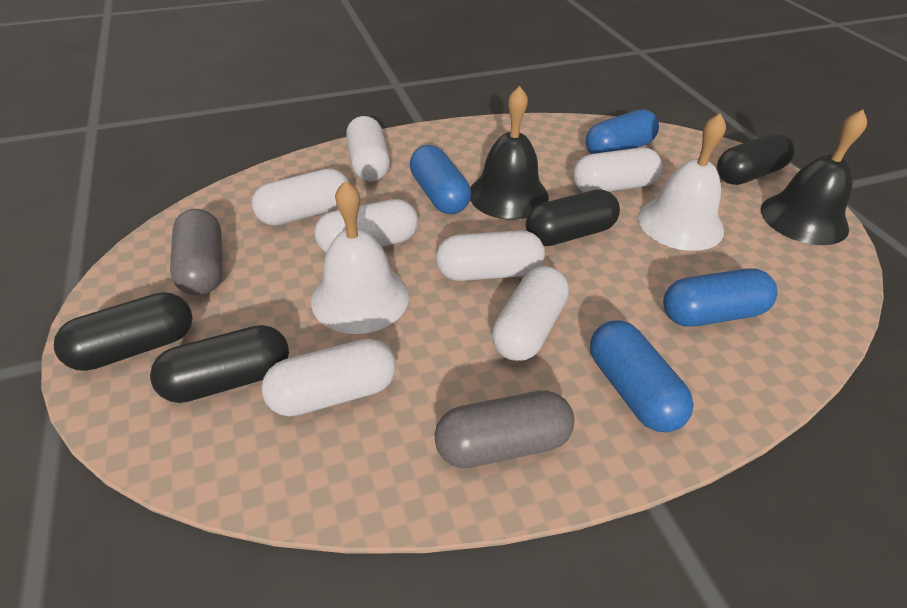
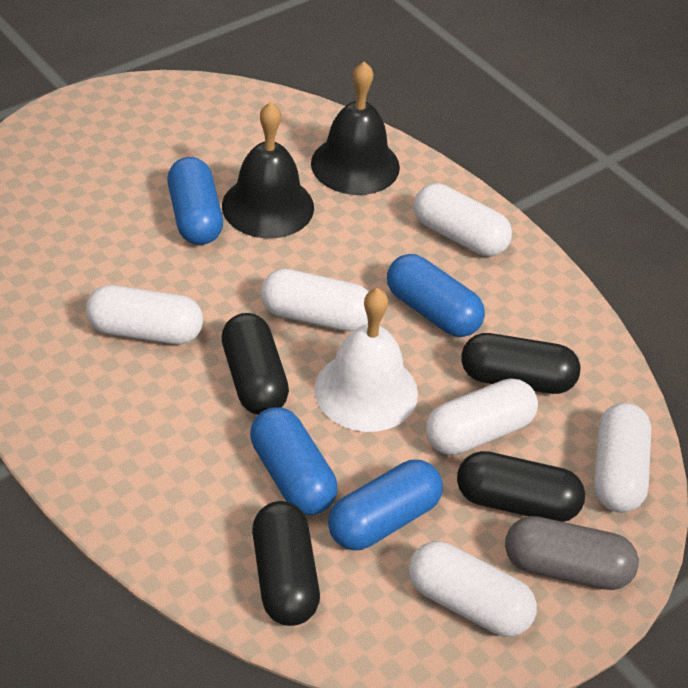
grey capsule: 2 -> 1
white bell: 2 -> 1
white capsule: 7 -> 6

